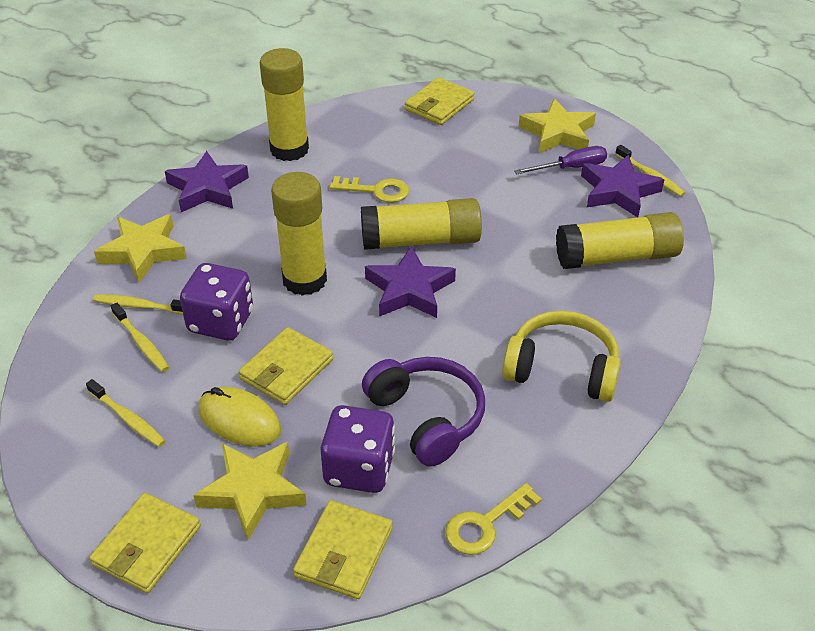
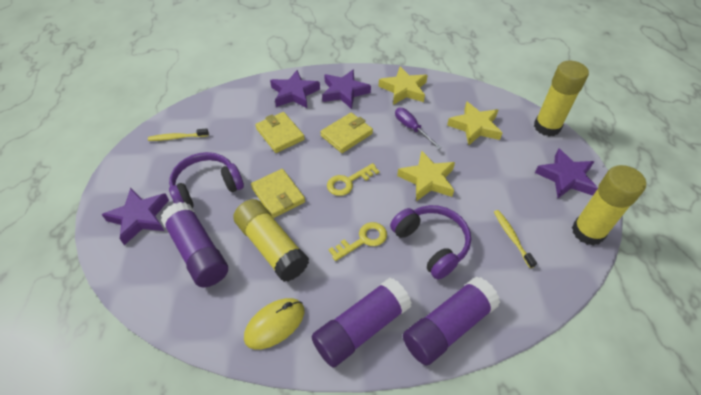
purple dice: 2 -> 0
purple glue stick: 0 -> 3
purple headphones: 1 -> 2
purple star: 3 -> 4
yellow glue stick: 4 -> 3
yellow headphones: 1 -> 0
yellow toothbrush: 4 -> 2
yellow wallet: 4 -> 3

